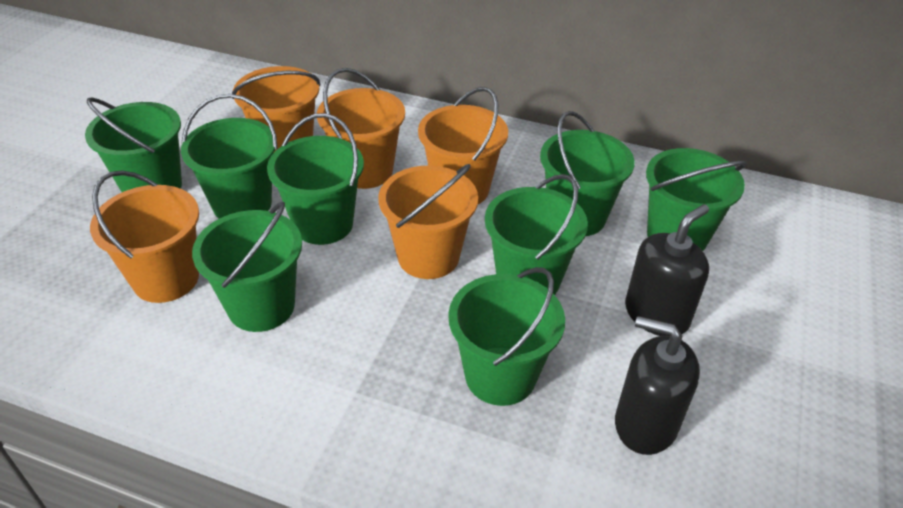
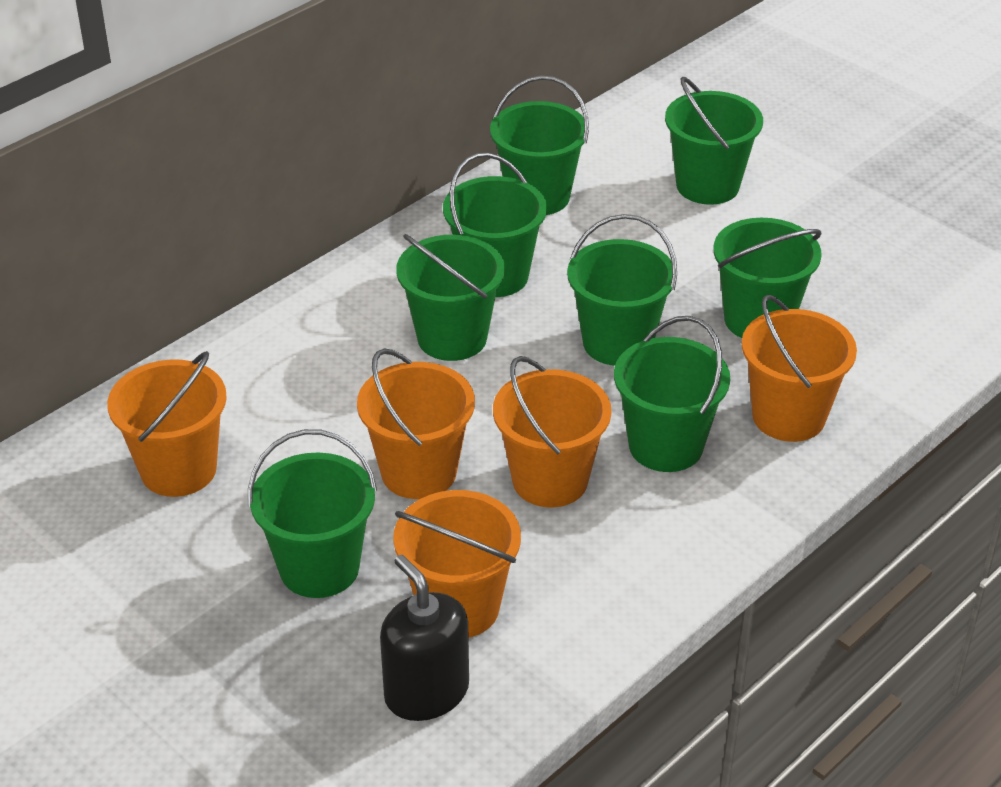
black soap dispenser: 2 -> 1

